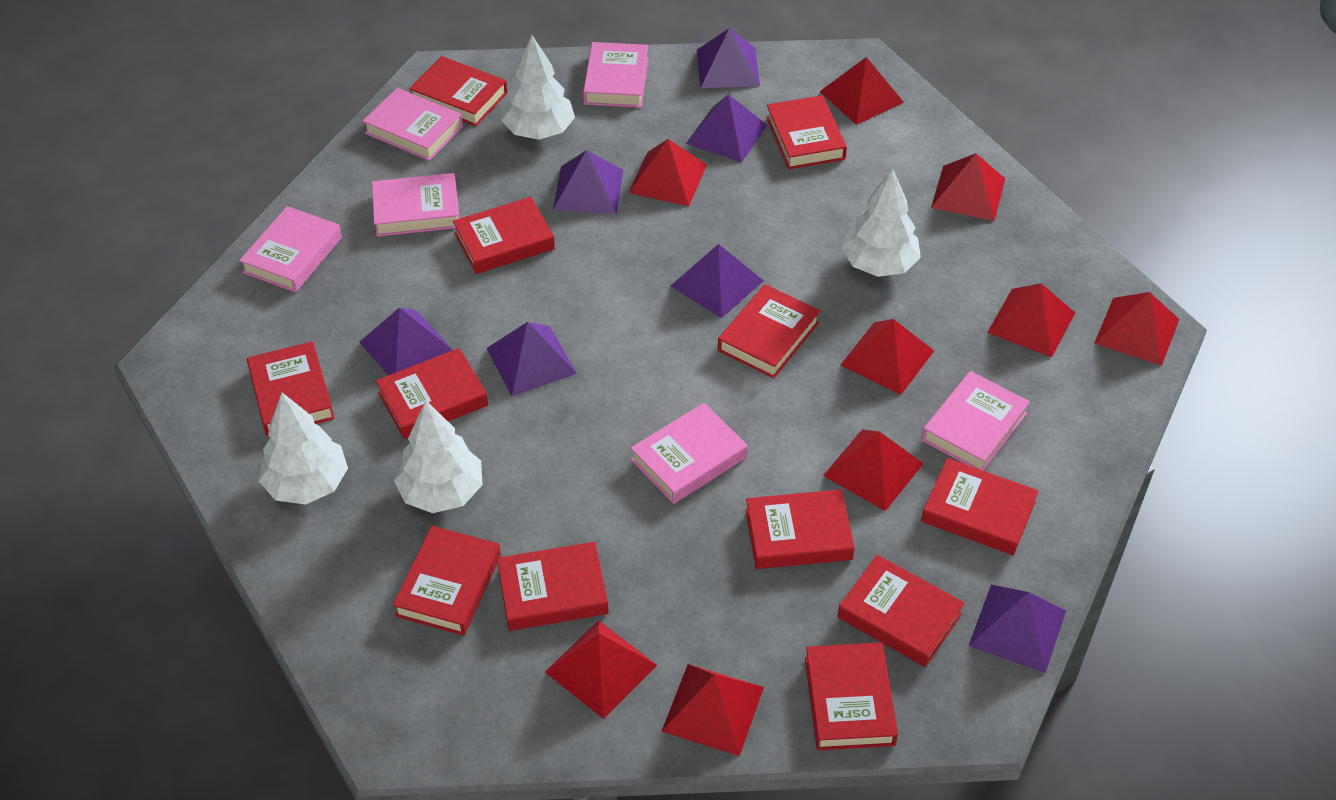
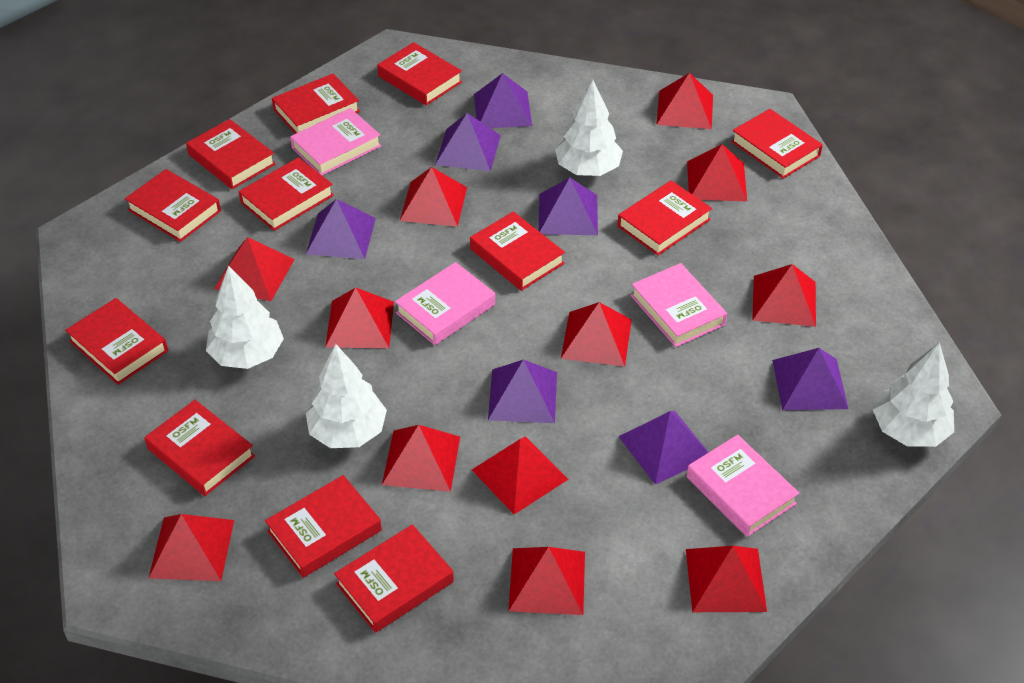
pink book: 6 -> 4
red pyramid: 9 -> 12

